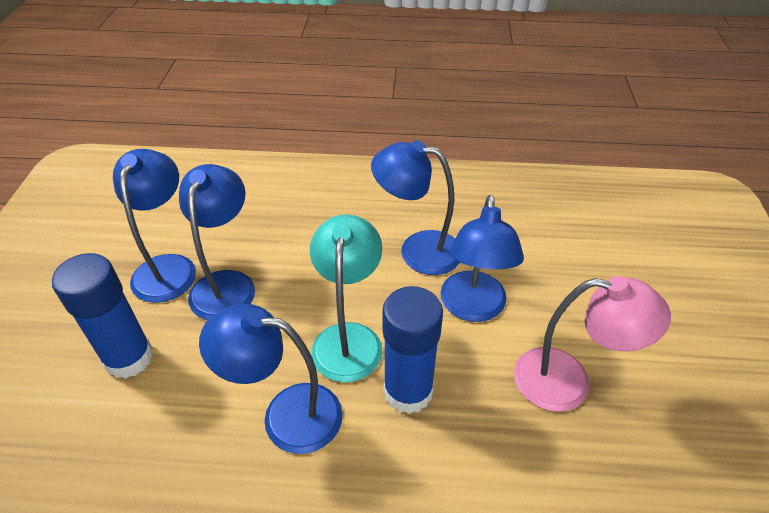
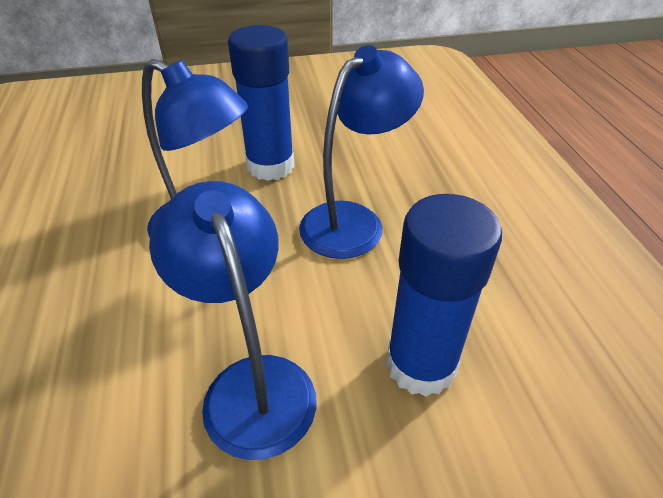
blue lamp: 5 -> 3
pink lamp: 1 -> 0
turquoise lamp: 1 -> 0

